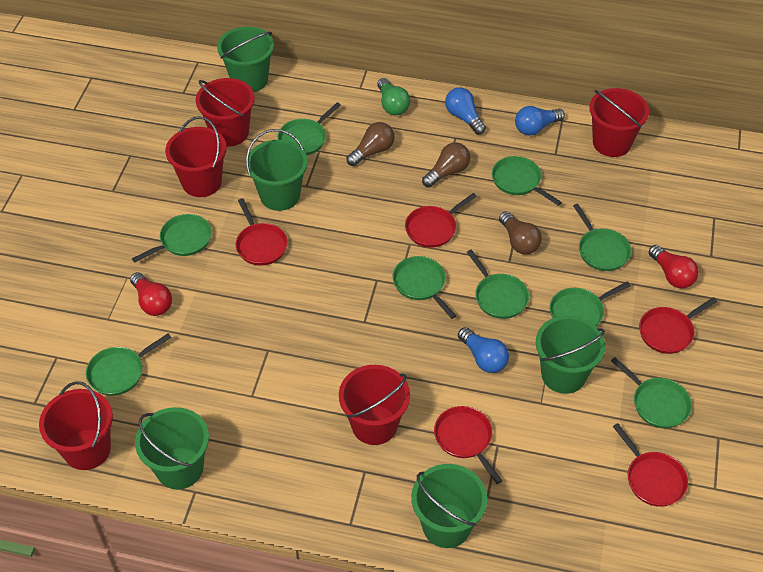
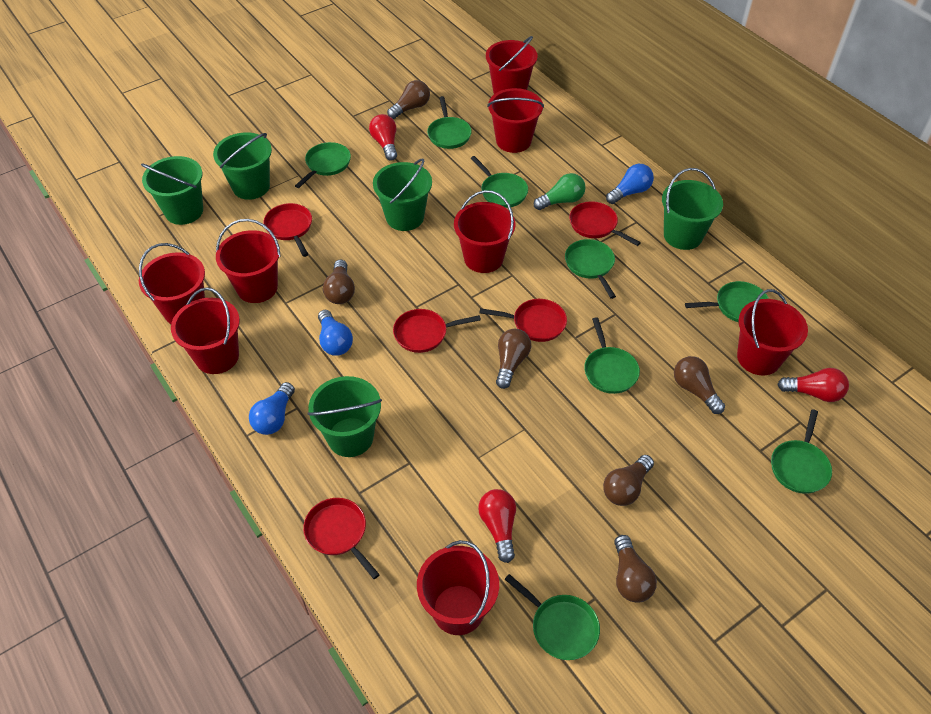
brown light bulb: 3 -> 6
green pan: 9 -> 8
red bucket: 5 -> 8
red light bulb: 2 -> 3

